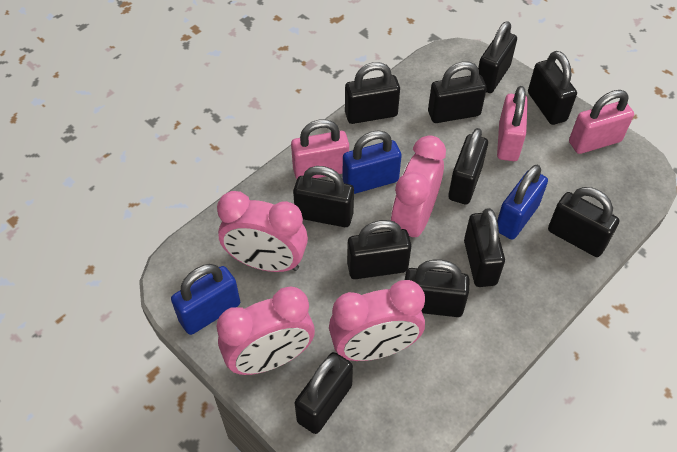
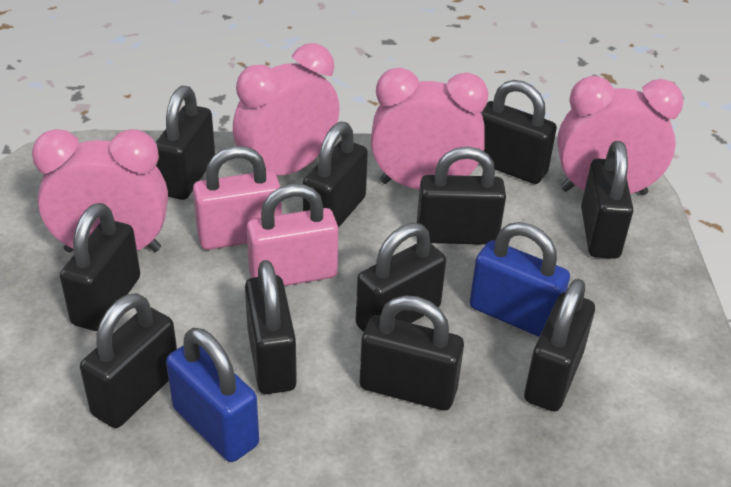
blue padlock: 3 -> 2
pink padlock: 3 -> 2

